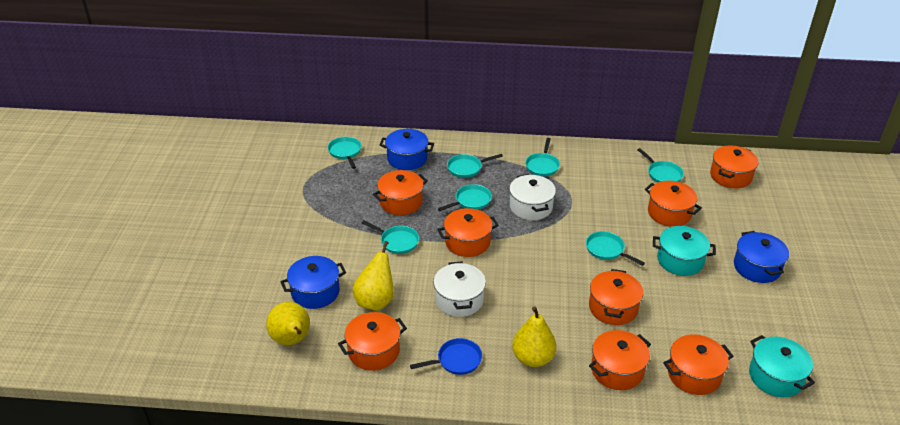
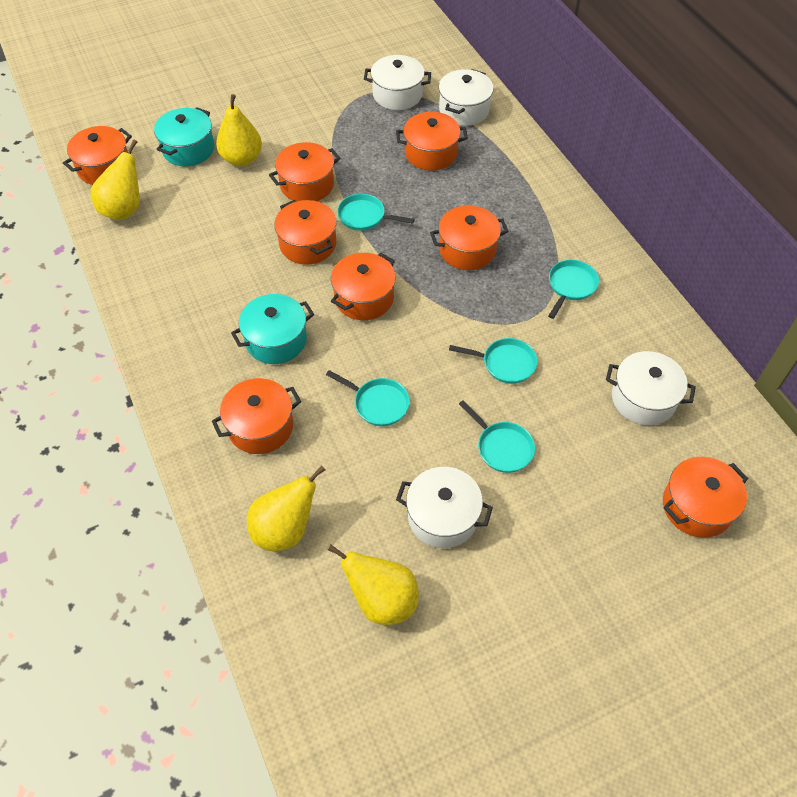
blue pan: 1 -> 0
blue pot: 3 -> 0
turquoise pan: 7 -> 5
white pot: 2 -> 4
yellow pear: 3 -> 4

